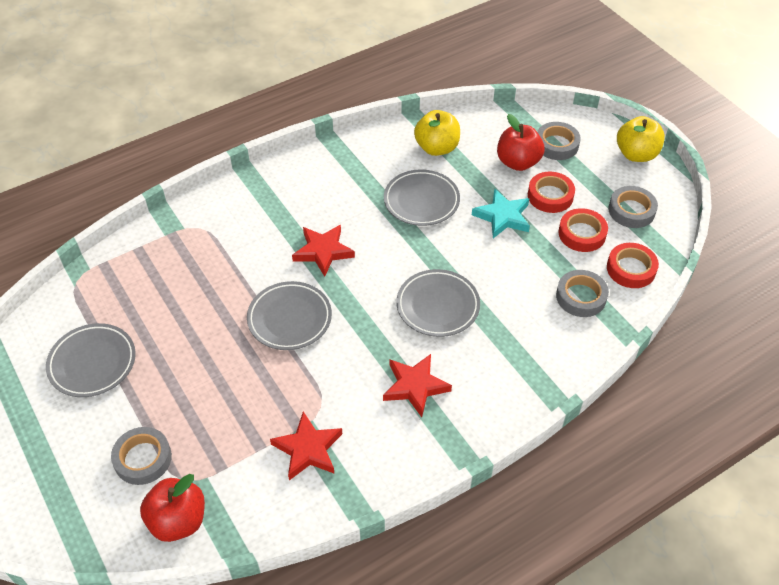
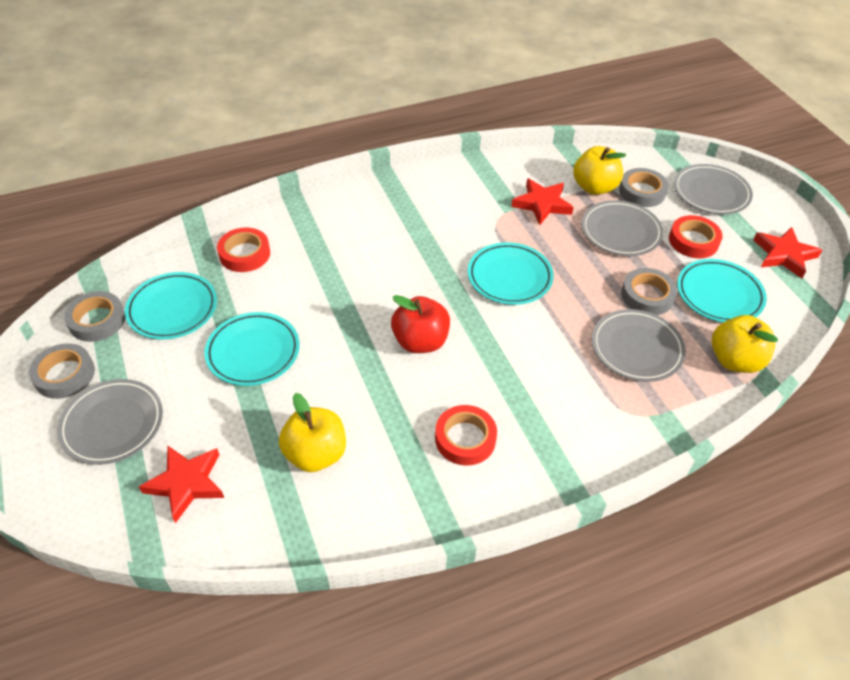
red apple: 2 -> 1
turquoise plate: 0 -> 4
turquoise star: 1 -> 0
yellow apple: 2 -> 3

